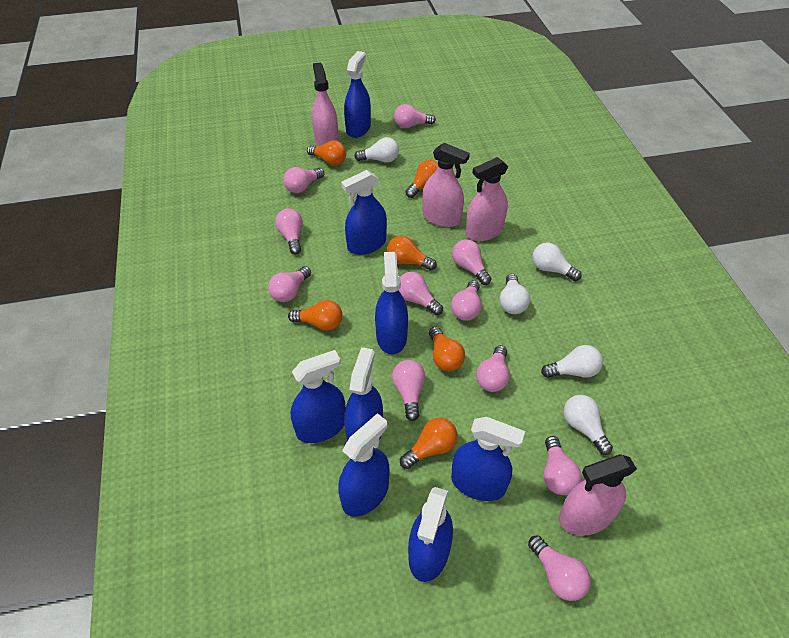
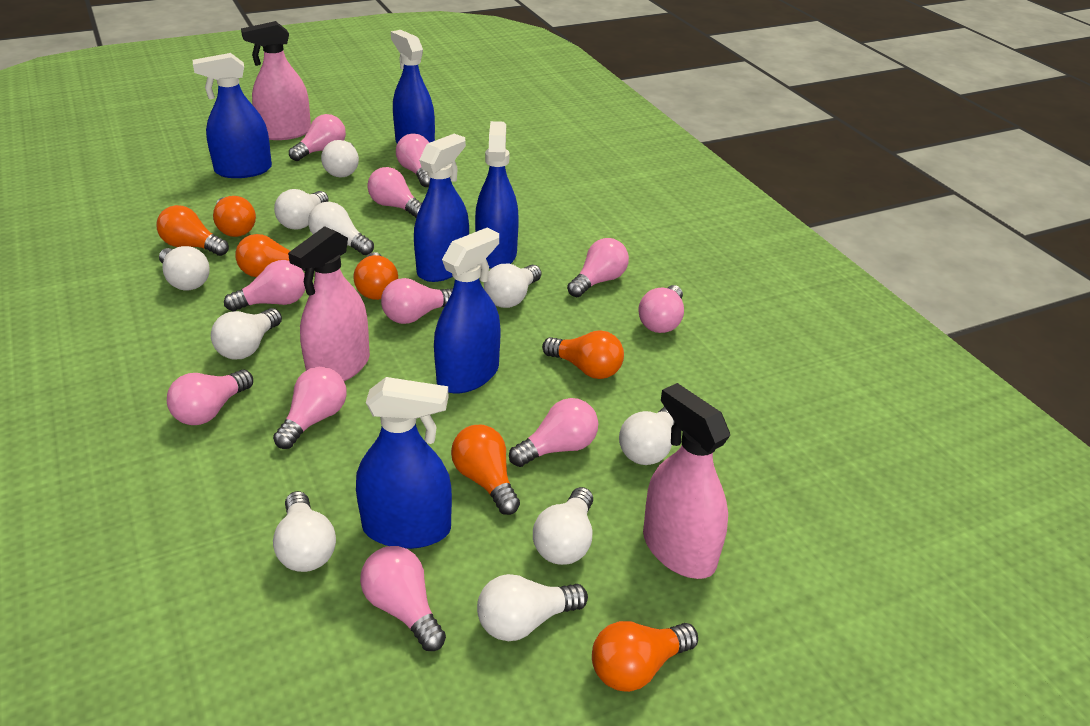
blue spray bottle: 8 -> 6
orange light bulb: 6 -> 7
pink spray bottle: 4 -> 3
white light bulb: 5 -> 10

